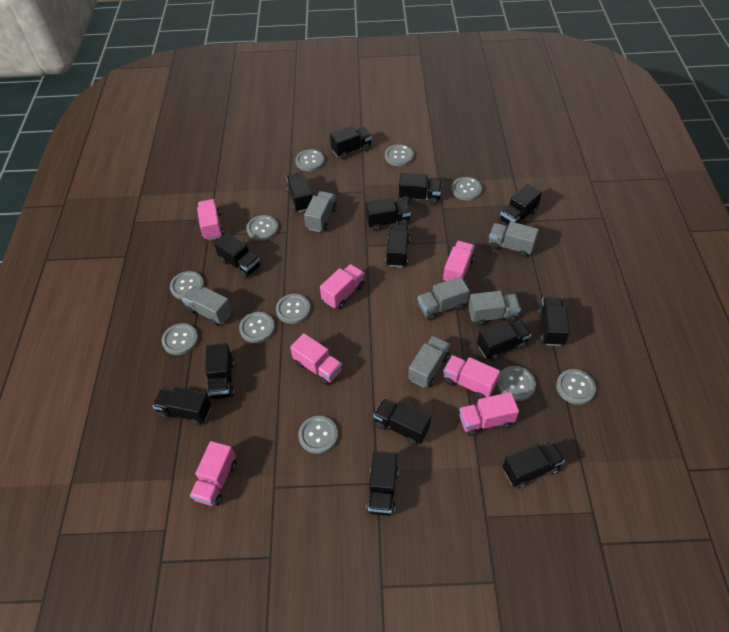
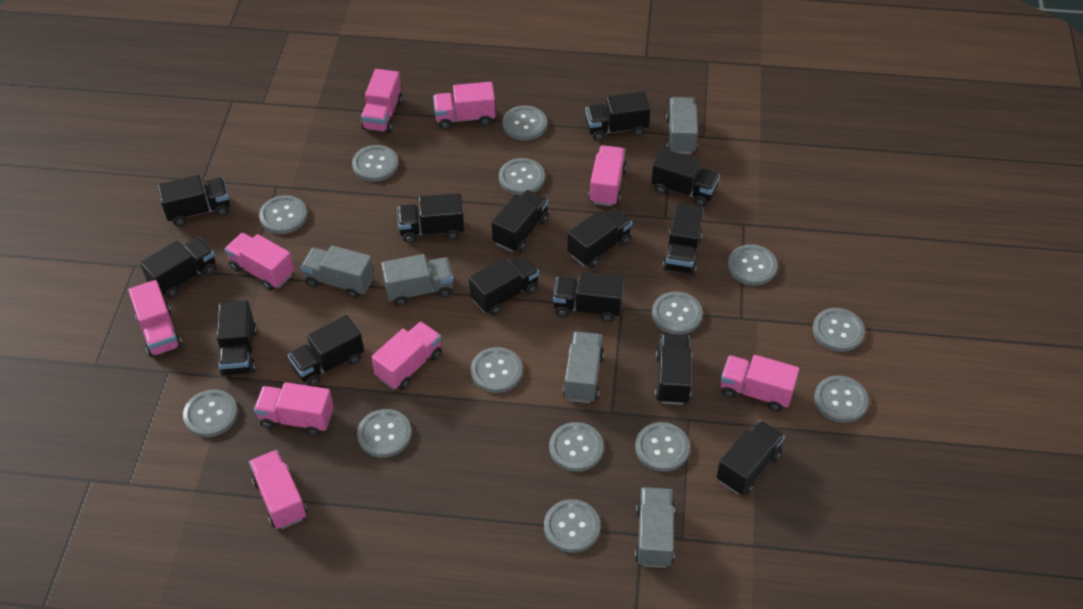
grey button: 11 -> 14
grey truck: 6 -> 5
pink truck: 7 -> 9

